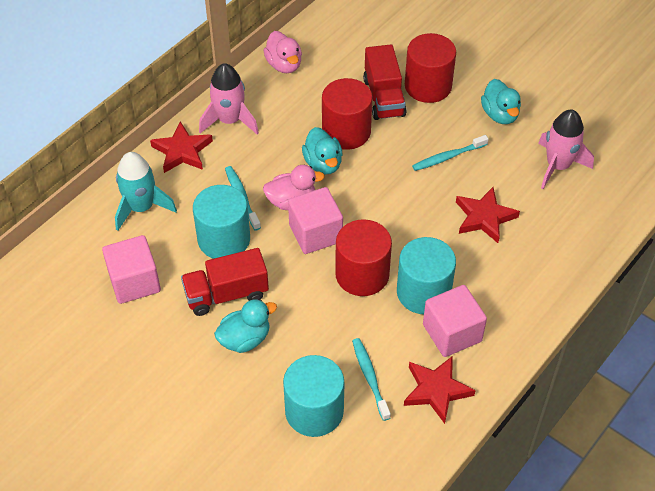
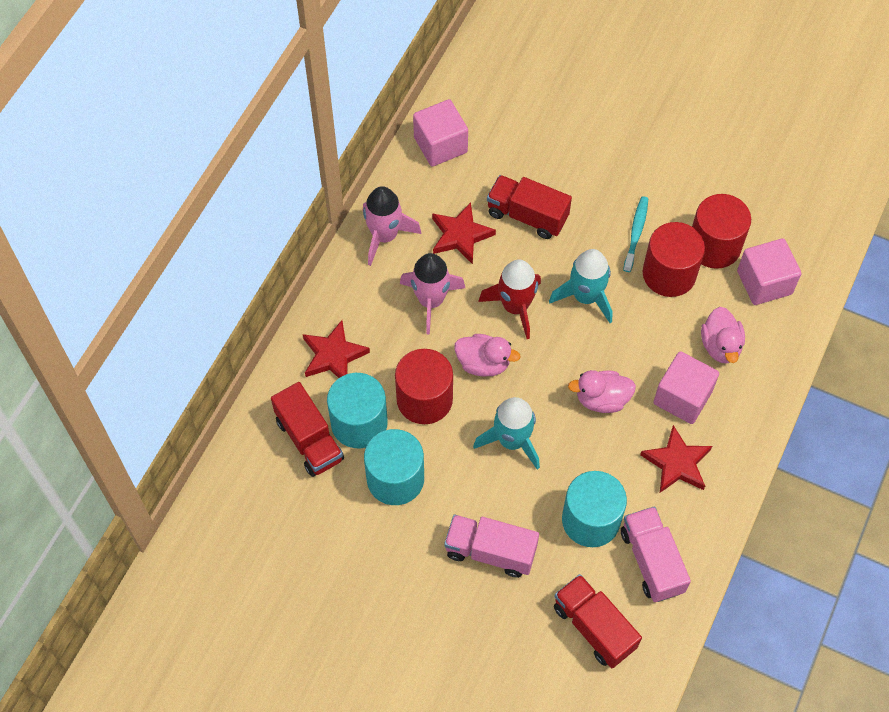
pink duck: 2 -> 3
pink truck: 0 -> 2
red rocket: 0 -> 1
red truck: 2 -> 3
turquoise duck: 3 -> 0
turquoise rocket: 1 -> 2
turquoise toothbrush: 3 -> 1

